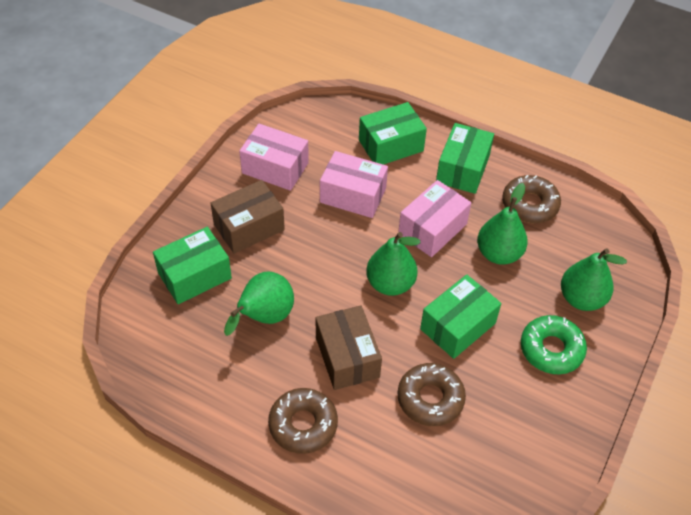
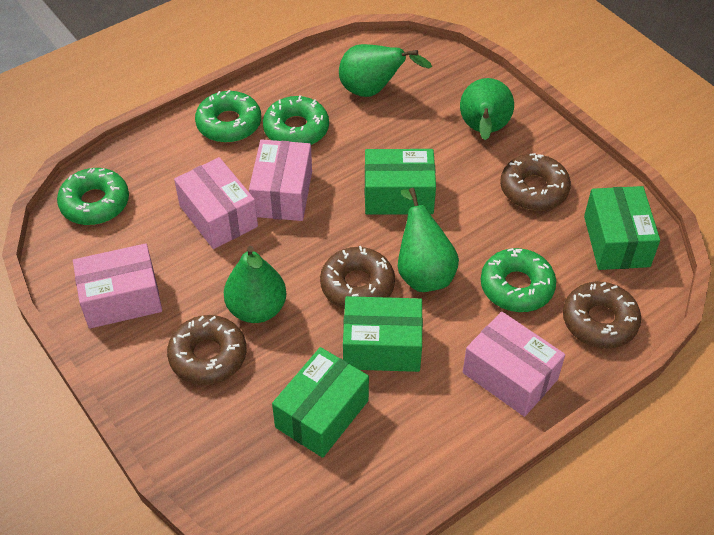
brown box: 2 -> 0
brown donut: 3 -> 4
green donut: 1 -> 4
pink box: 3 -> 4

